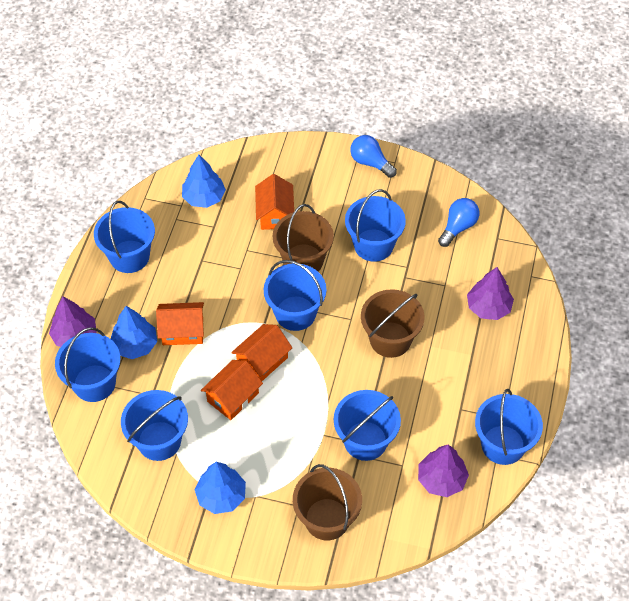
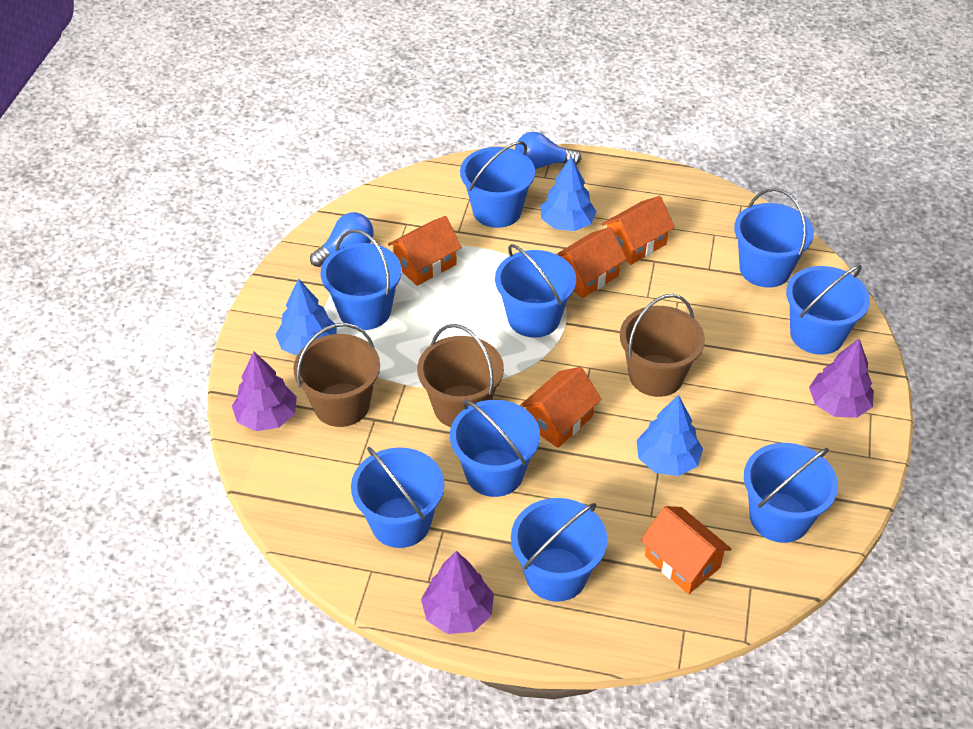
blue bucket: 7 -> 9
orange house: 4 -> 5

